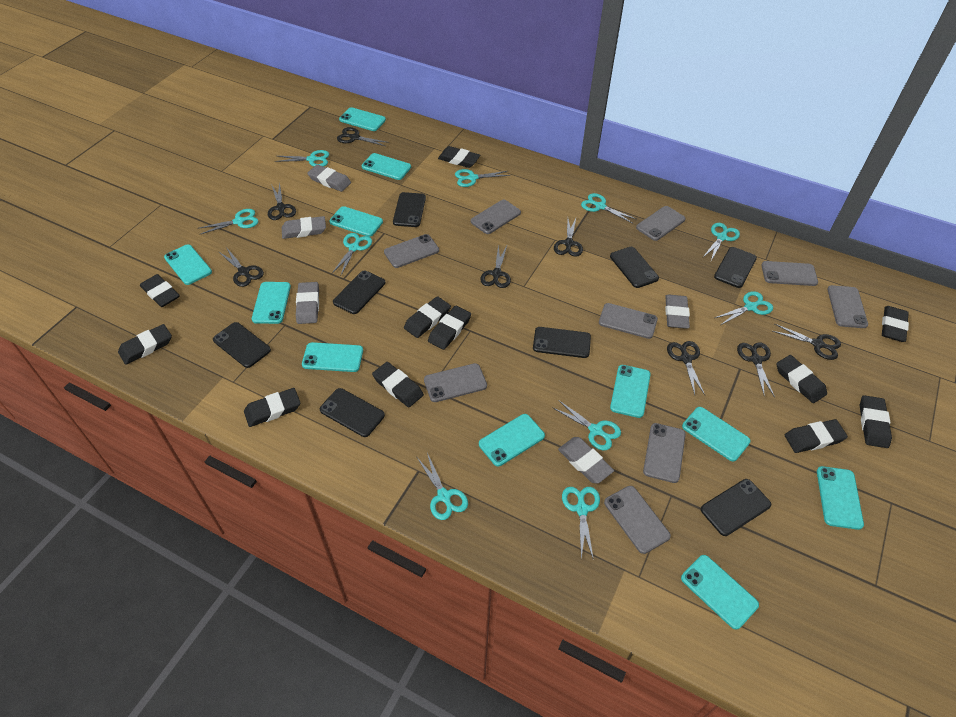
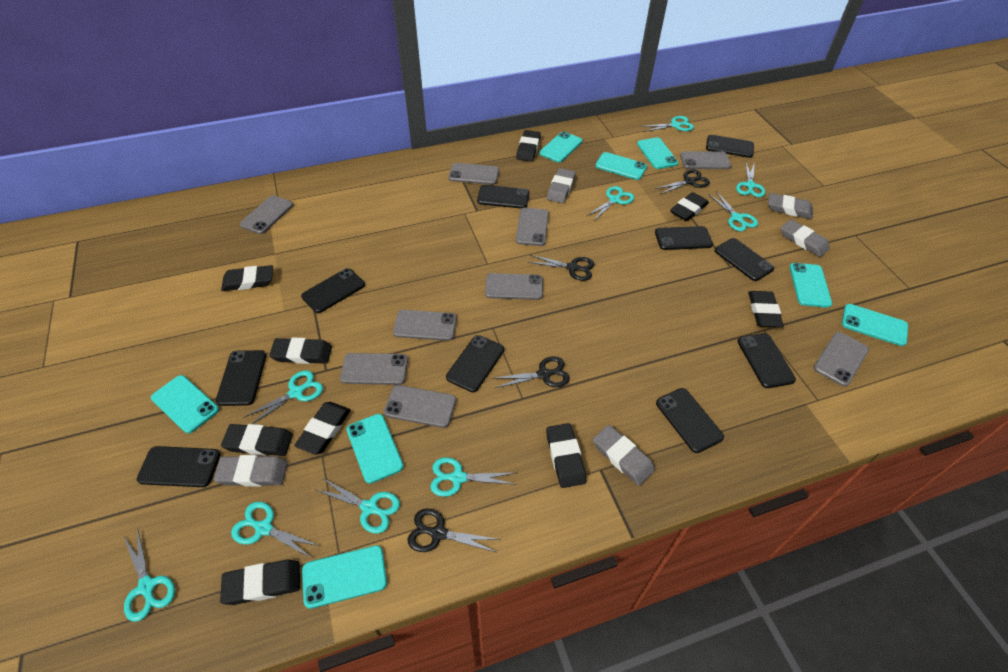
black eraser: 11 -> 9
black phone: 8 -> 10
black scissors: 8 -> 4
turquoise phone: 11 -> 8
turquoise scissors: 10 -> 9

